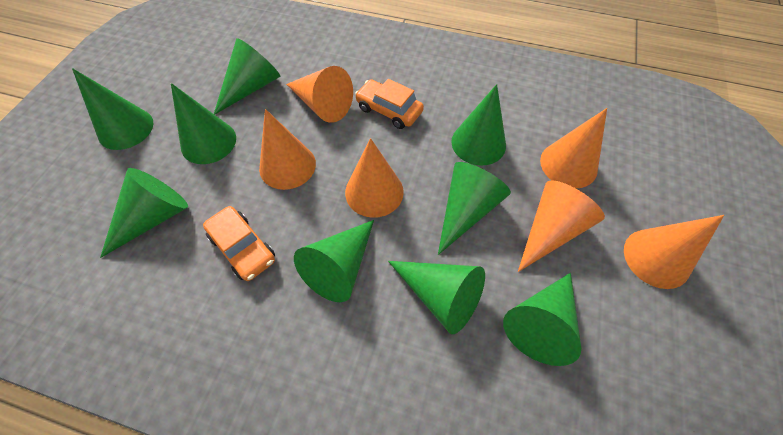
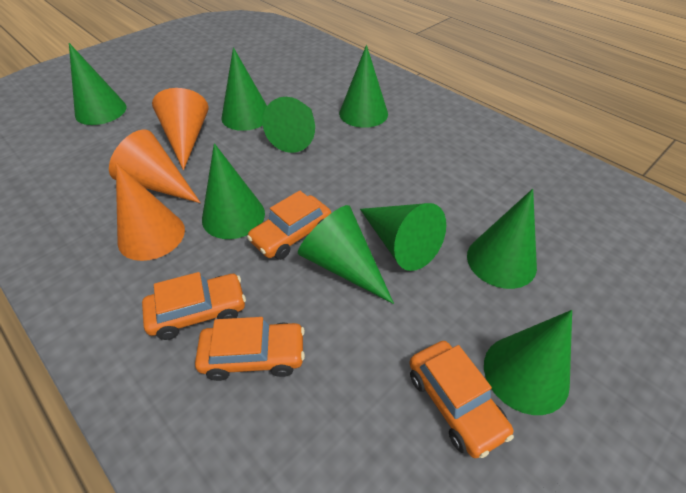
orange car: 2 -> 4
orange cone: 6 -> 3

